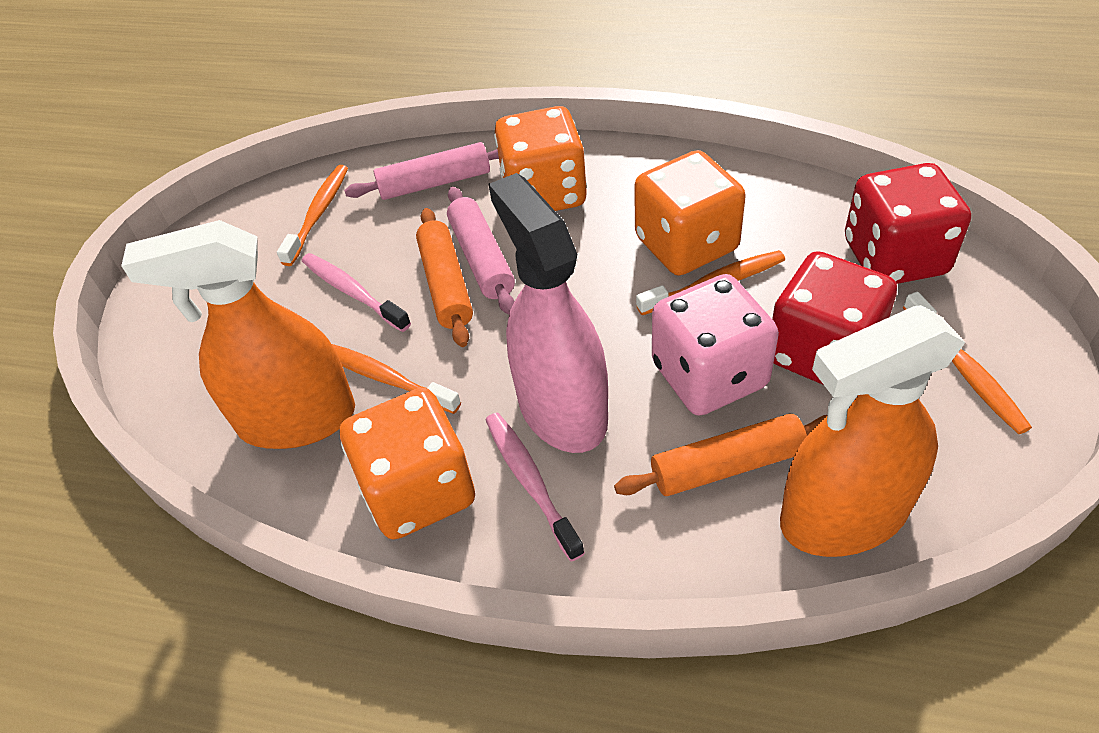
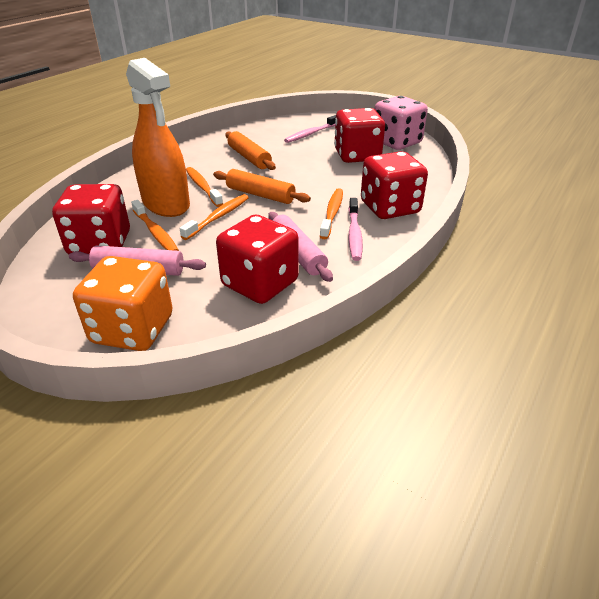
orange dice: 3 -> 1
orange spray bottle: 2 -> 1
pink spray bottle: 1 -> 0
red dice: 2 -> 4

